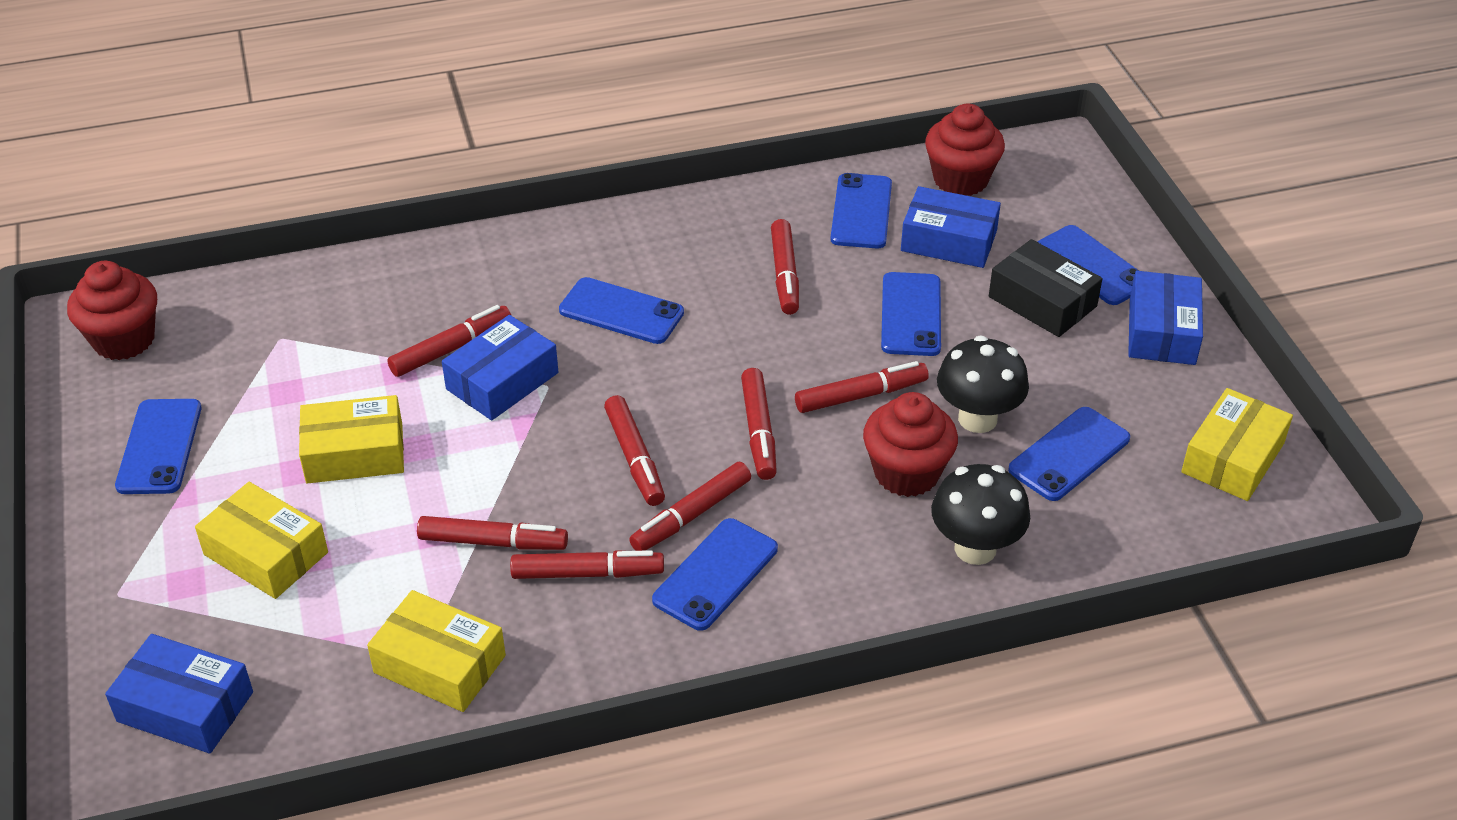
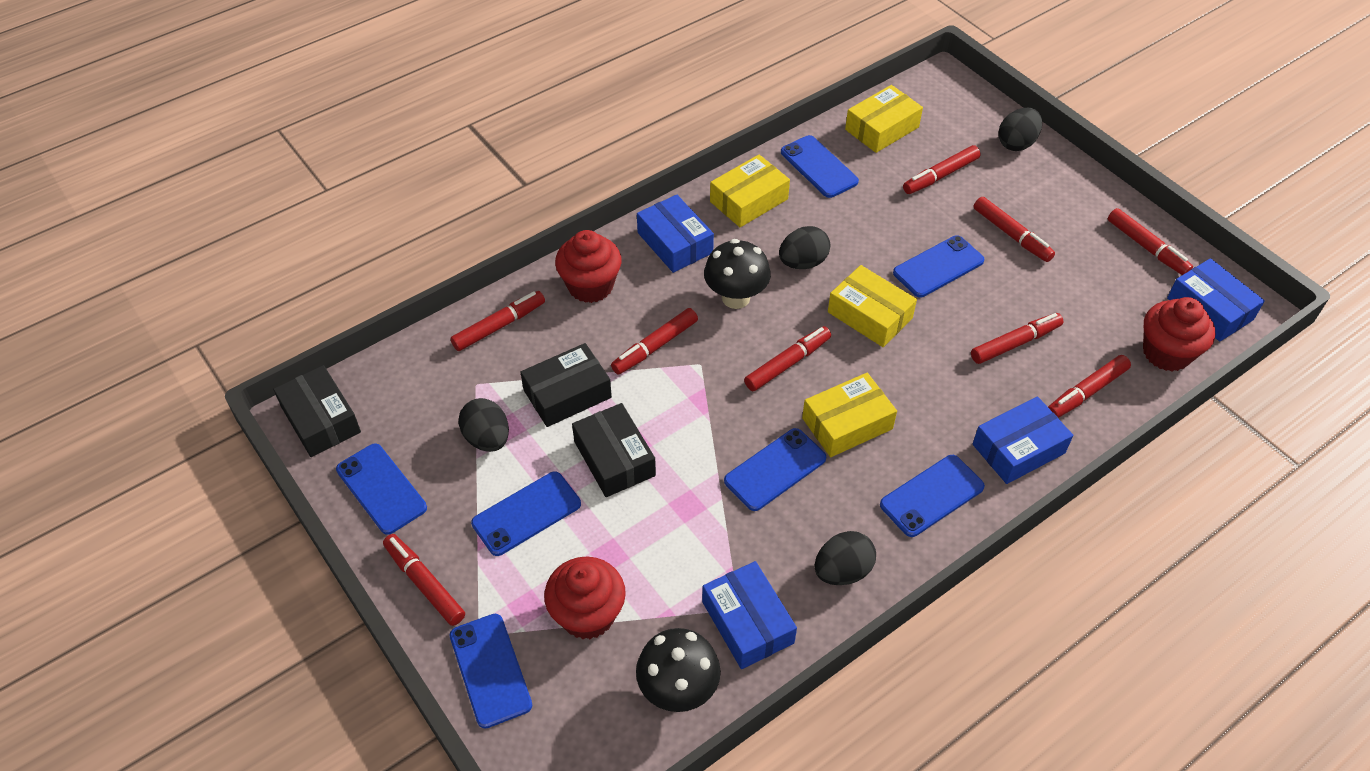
black box: 1 -> 3
black egg: 0 -> 4
red marker: 8 -> 9

